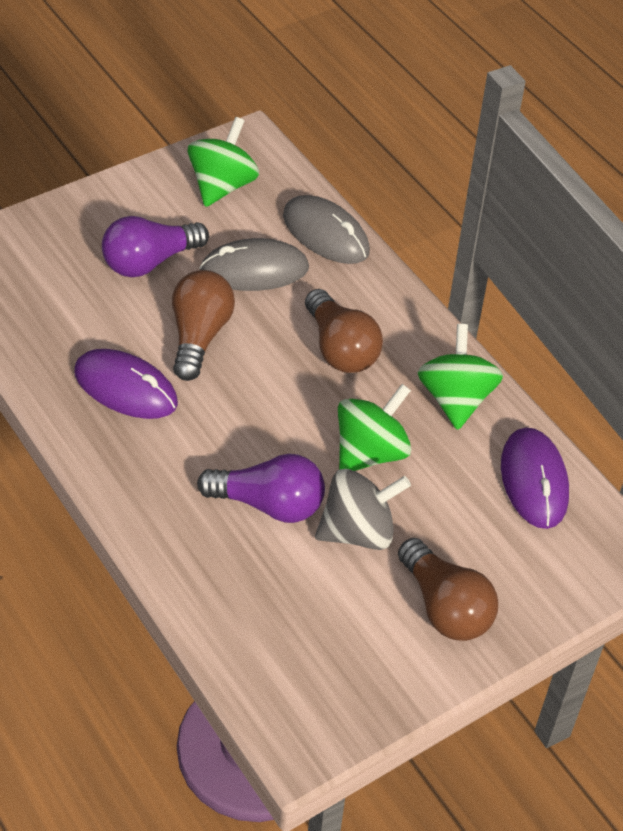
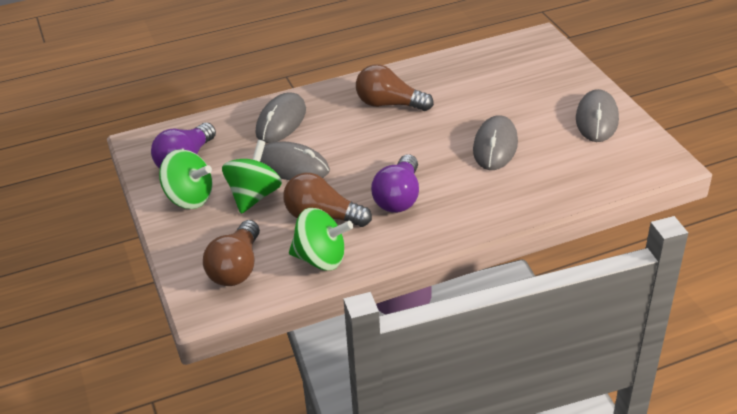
grey mouse: 2 -> 4
grey spinning top: 1 -> 0
purple mouse: 2 -> 0

